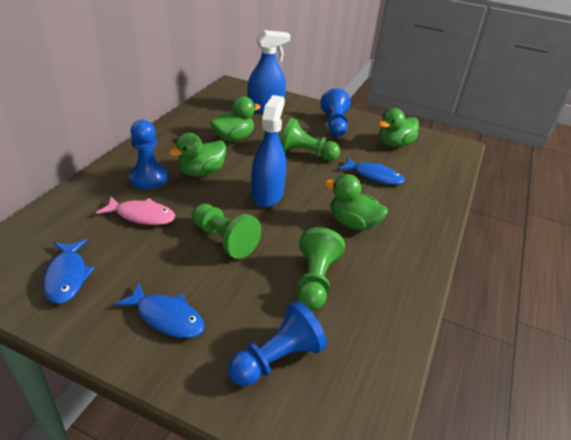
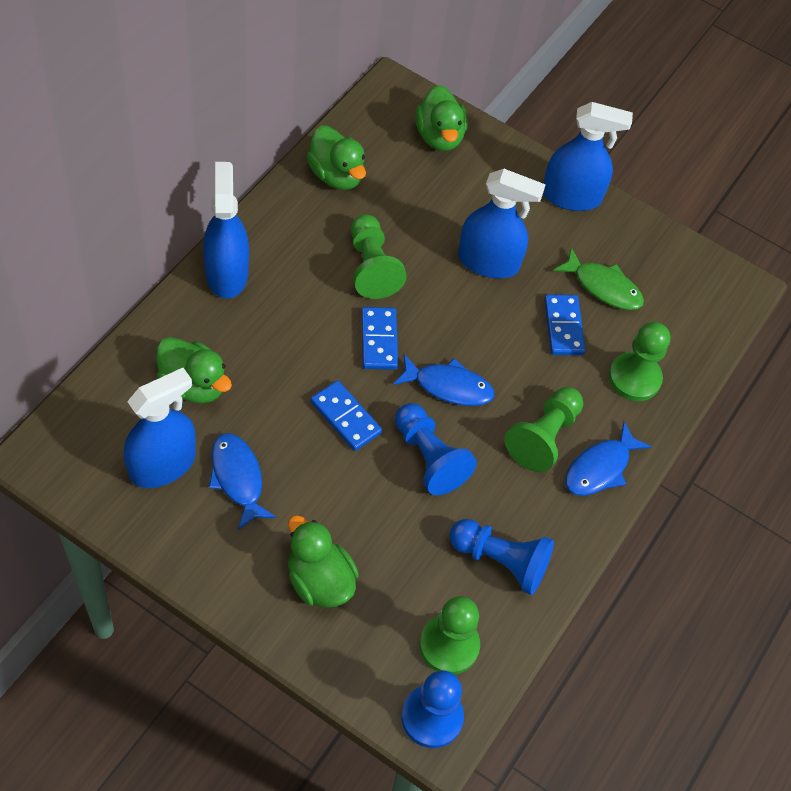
blue domino: 0 -> 3
blue spray bottle: 2 -> 4
green fish: 0 -> 1
green pawn: 3 -> 4
pink fish: 1 -> 0

